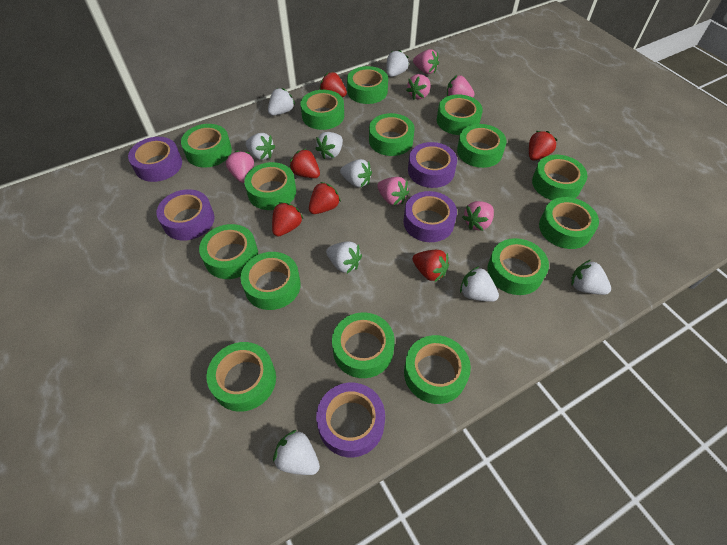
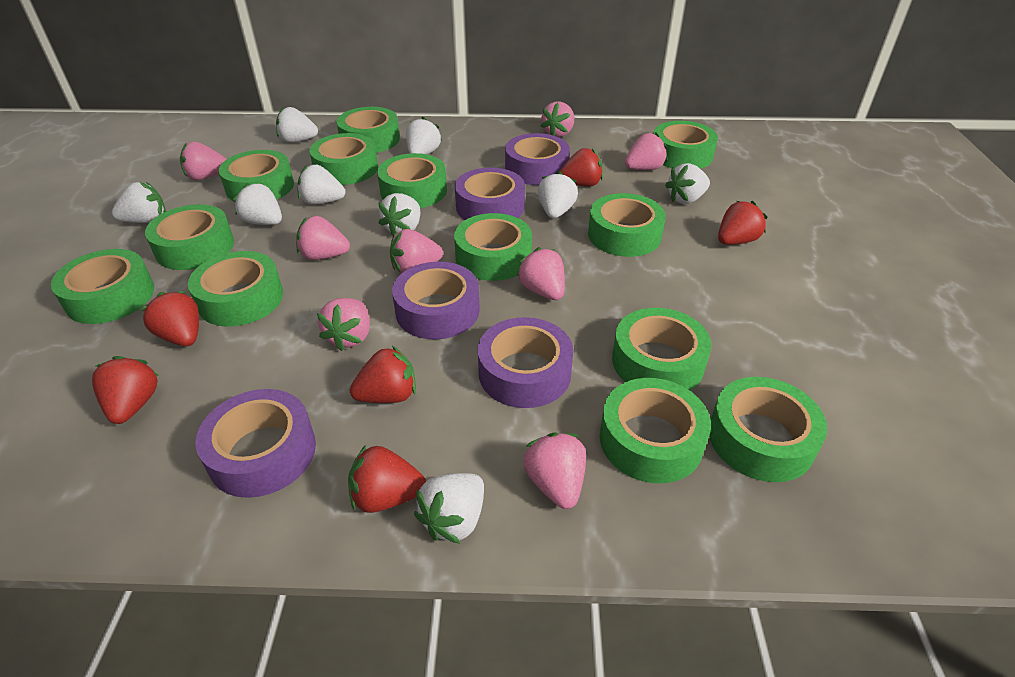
green tape: 15 -> 13
pink strawberry: 6 -> 8

